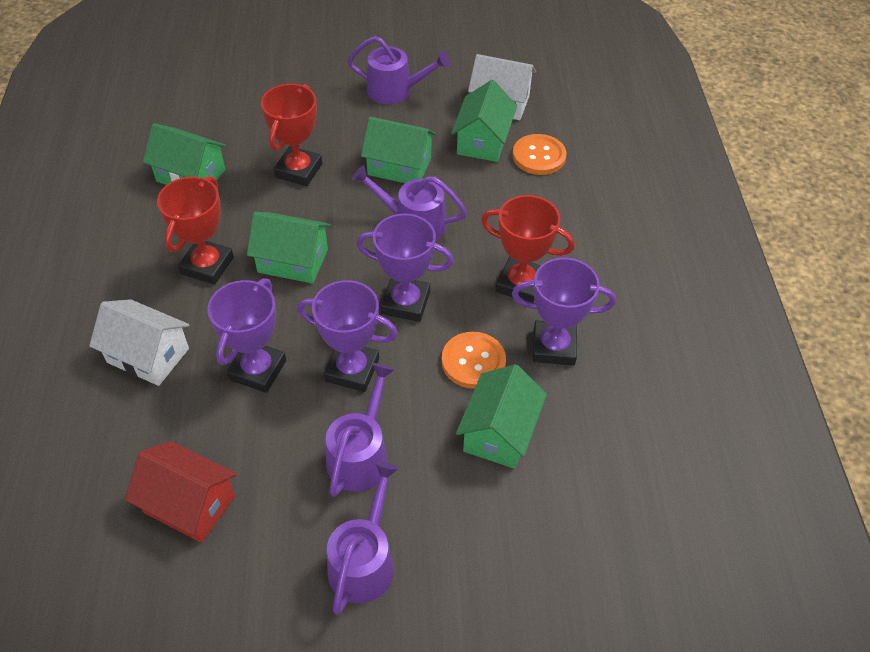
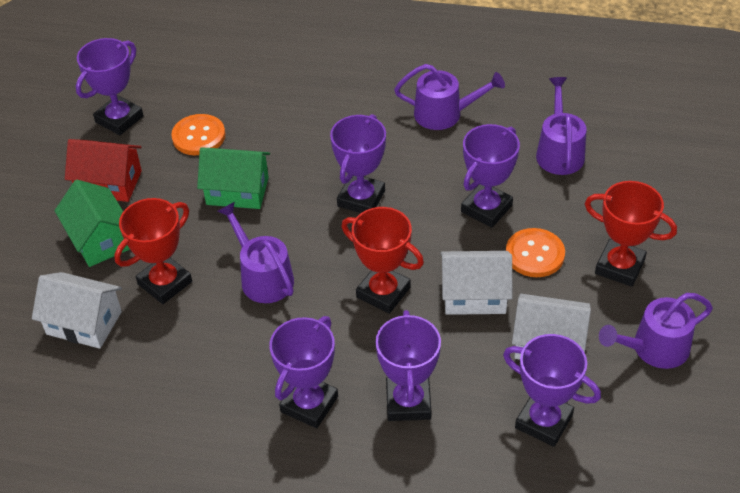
green house: 5 -> 2
purple trophy: 4 -> 6
white house: 2 -> 3

